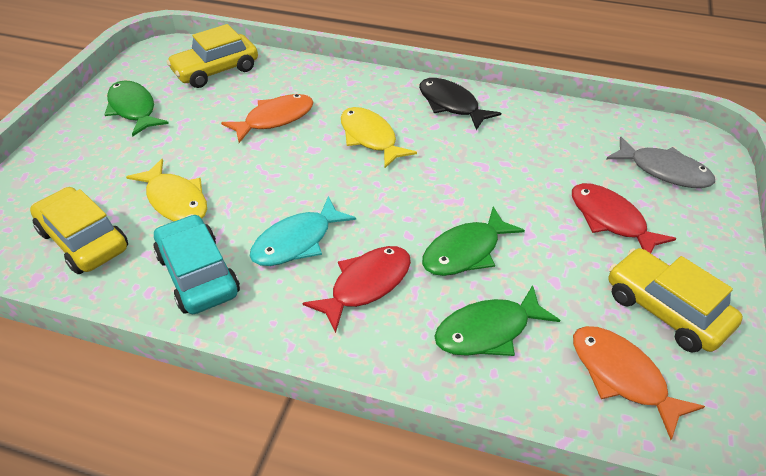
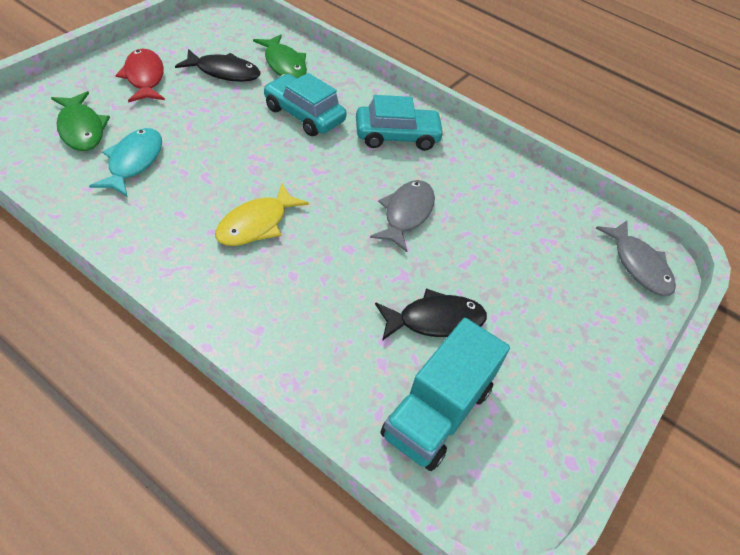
black fish: 1 -> 2
green fish: 3 -> 2
grey fish: 1 -> 2
orange fish: 2 -> 0
red fish: 2 -> 1
turquoise car: 1 -> 2
turquoise truck: 0 -> 1
yellow car: 3 -> 0
yellow fish: 2 -> 1

